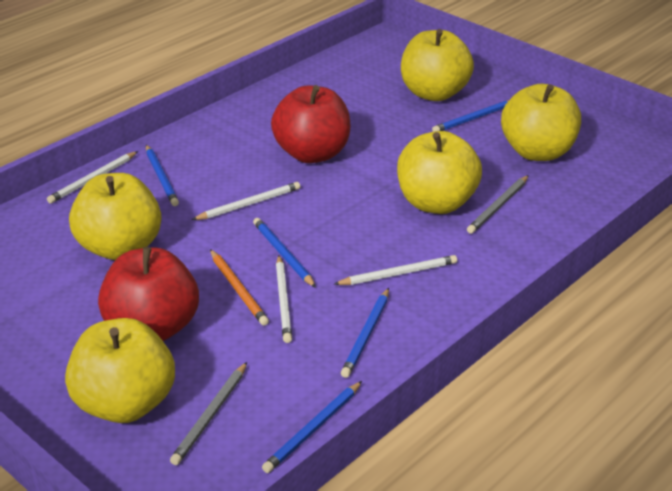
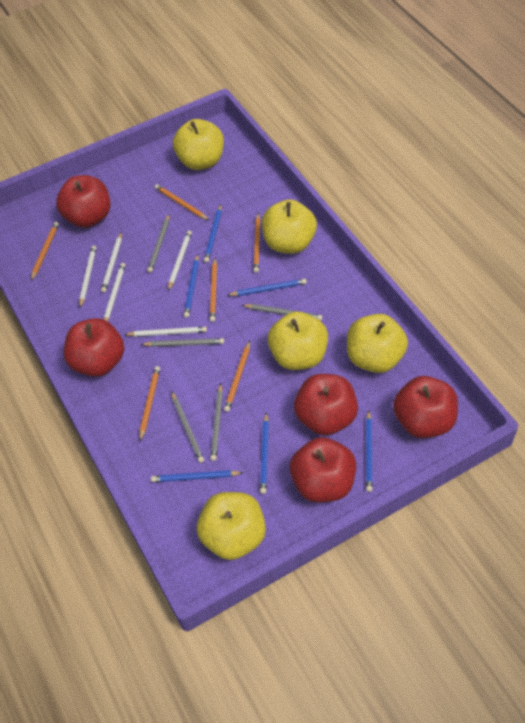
blue pencil: 5 -> 6
grey pencil: 2 -> 5
orange pencil: 1 -> 6
red apple: 2 -> 5
white pencil: 4 -> 5

